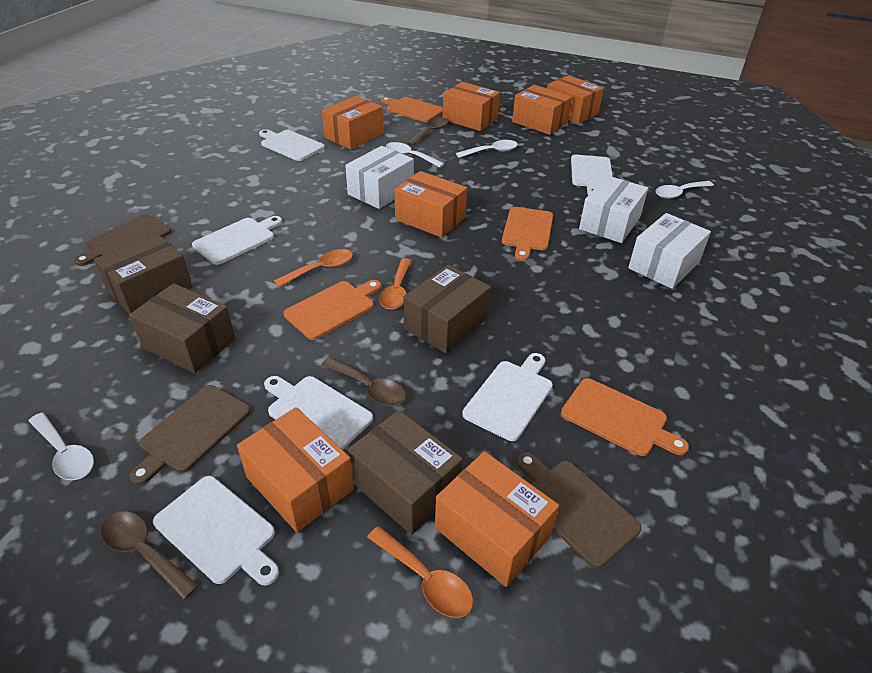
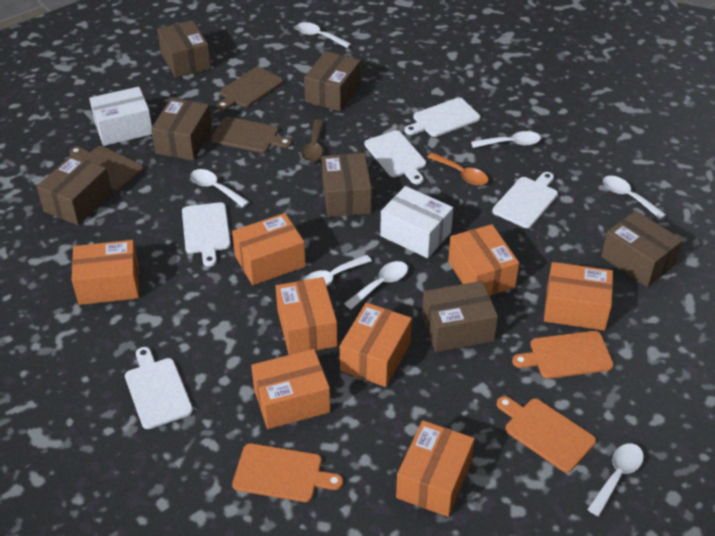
brown box: 4 -> 7
brown spoon: 3 -> 1
orange box: 7 -> 8
orange cutting board: 4 -> 3
orange spoon: 3 -> 1
white box: 3 -> 2
white cutting board: 6 -> 5
white spoon: 4 -> 7

